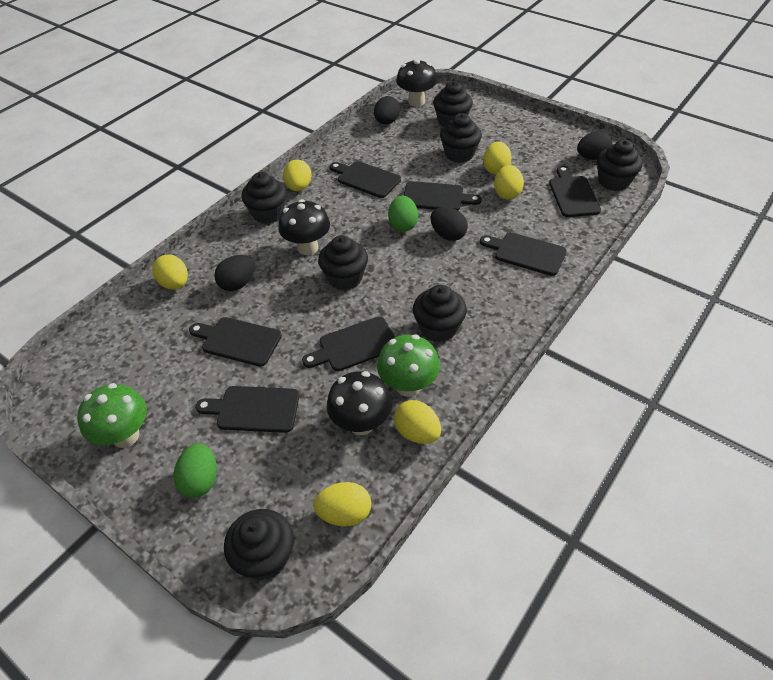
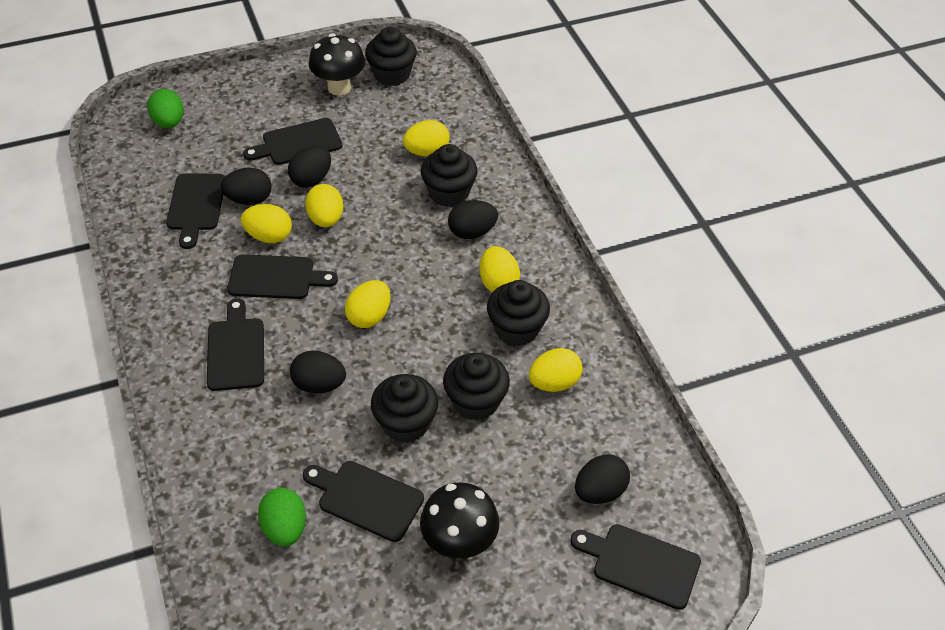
black cupcake: 7 -> 5
black cutting board: 7 -> 6
black egg: 4 -> 5
black mushroom: 3 -> 2
green mushroom: 2 -> 0

